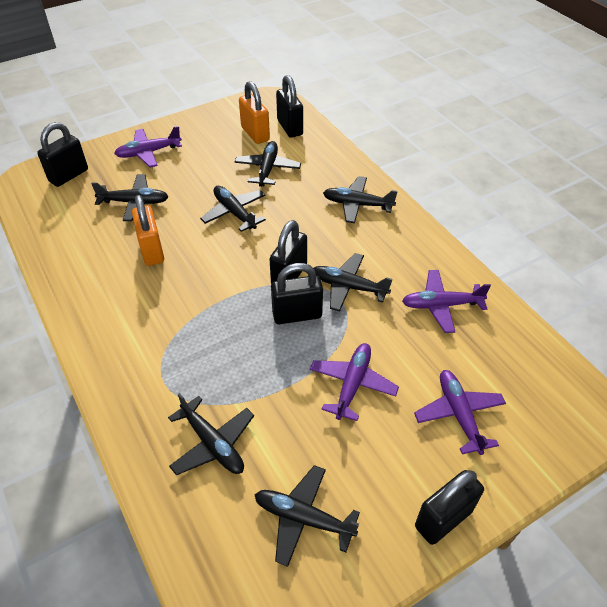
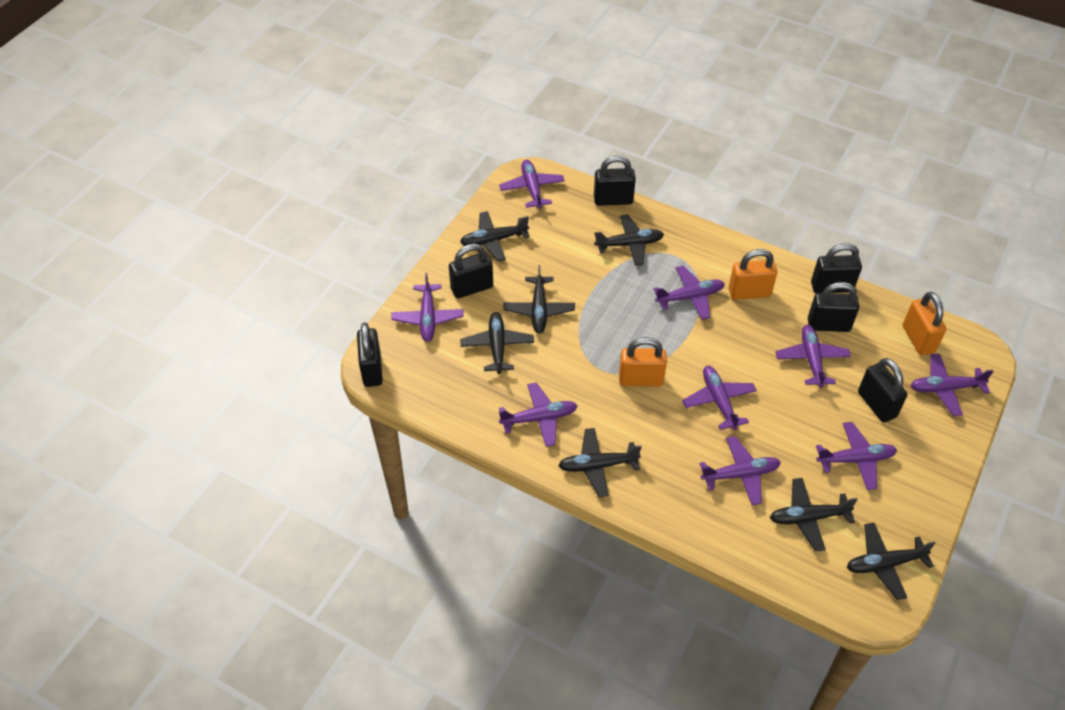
black padlock: 5 -> 6
orange padlock: 2 -> 3
purple plane: 4 -> 9

